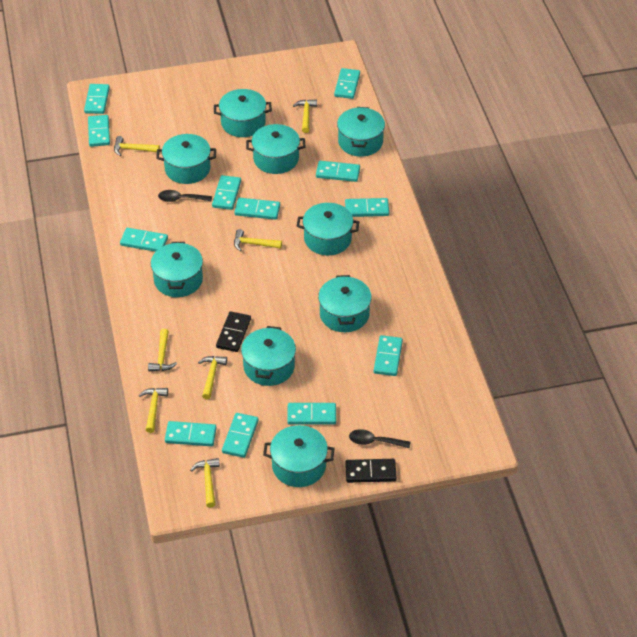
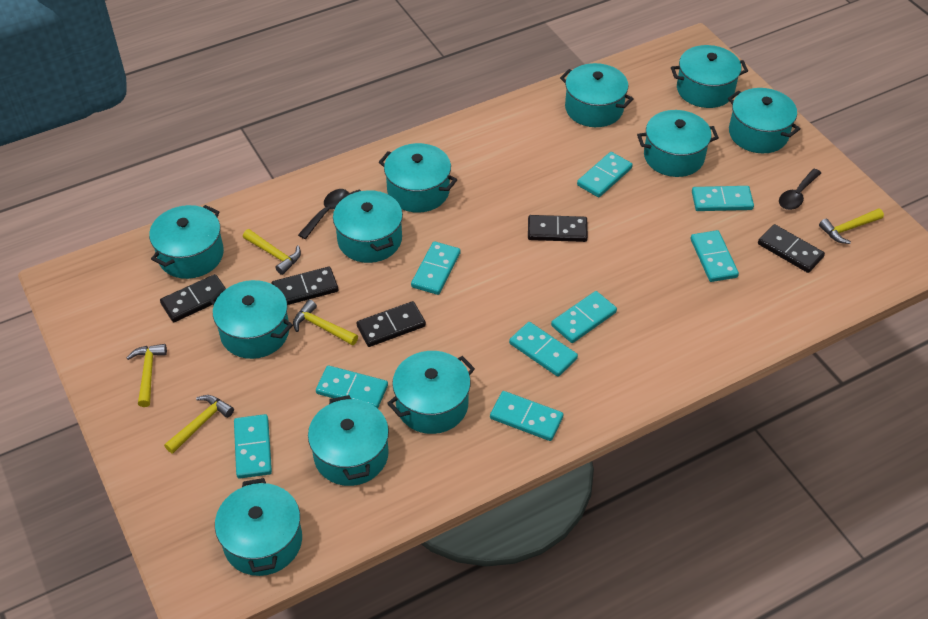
black domino: 2 -> 5
turquoise domino: 12 -> 9
turquoise pot: 9 -> 11
yellow hammer: 7 -> 5

